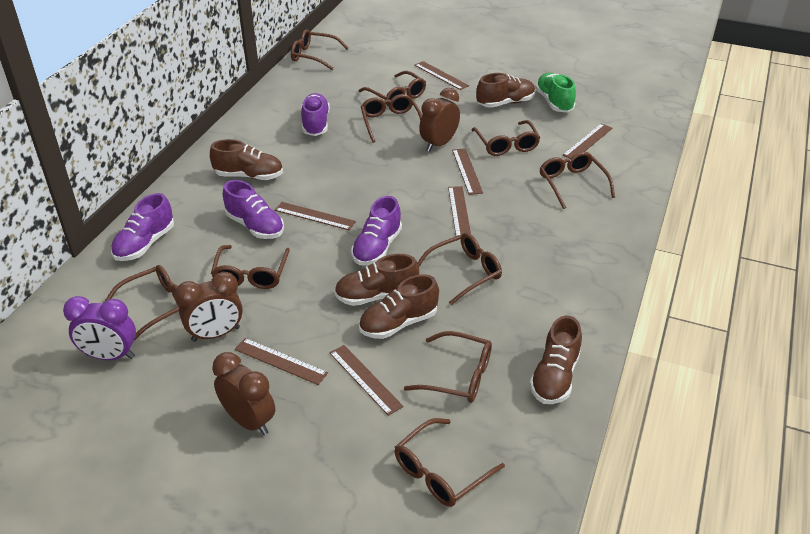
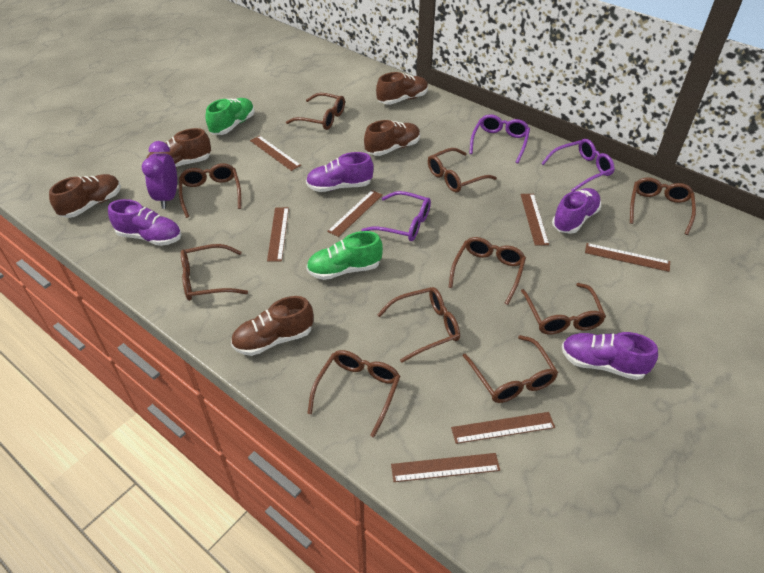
brown clock: 3 -> 0
green shoe: 1 -> 2
purple glasses: 0 -> 3

